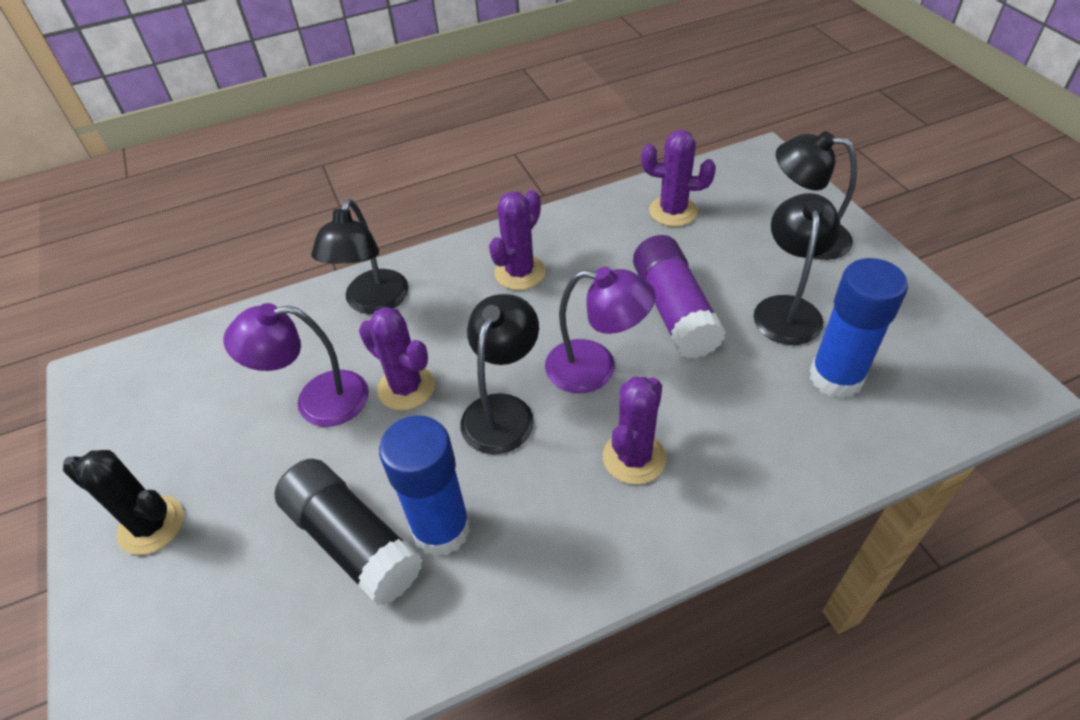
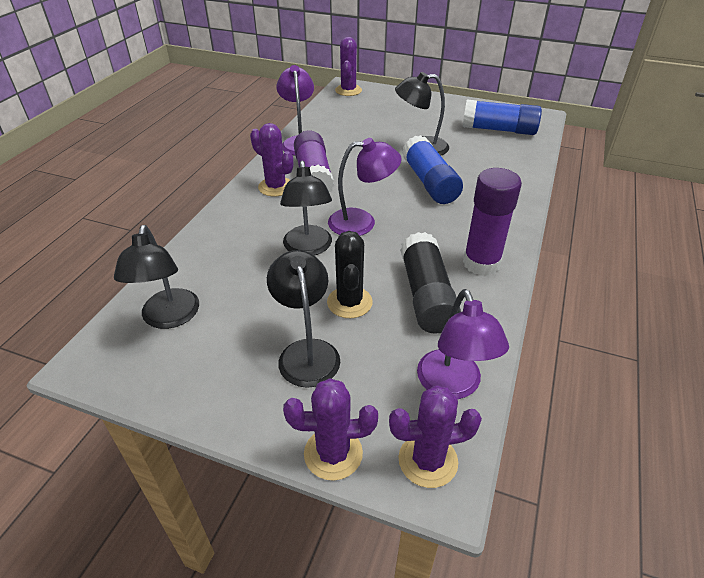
purple glue stick: 1 -> 2
purple lamp: 2 -> 3

